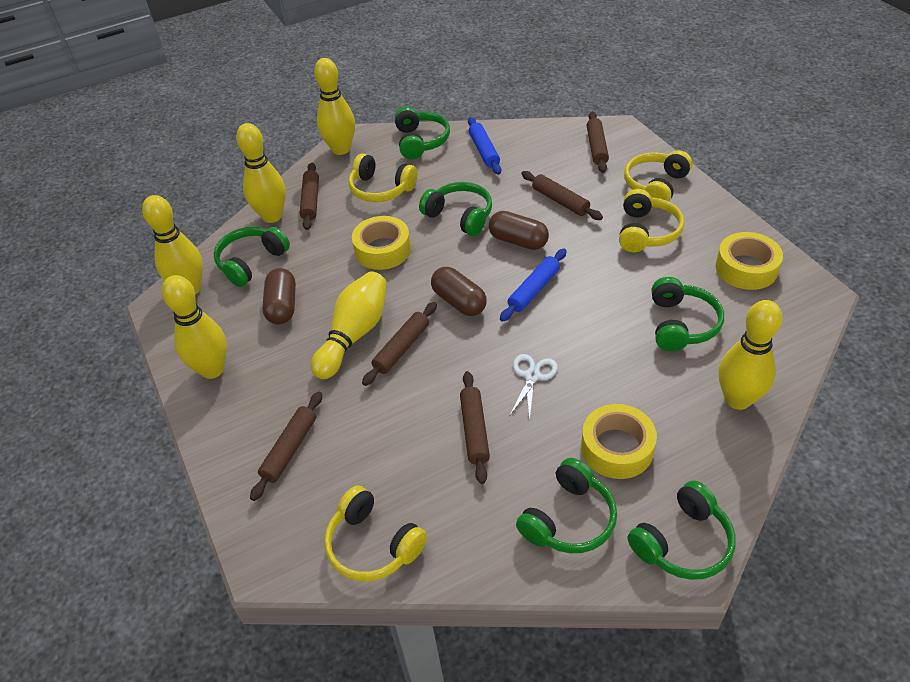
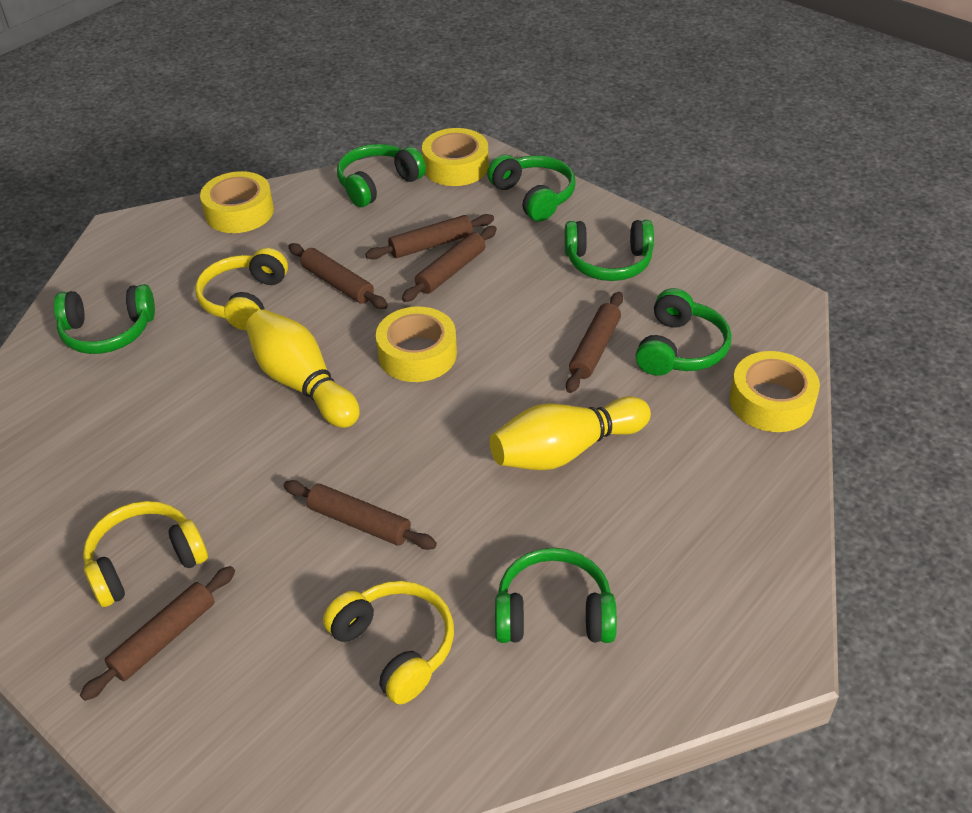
blue rolling pin: 2 -> 0
brown capsule: 3 -> 0
white scissors: 1 -> 0
yellow bowling pin: 6 -> 2
yellow headphones: 4 -> 3
yellow tape: 3 -> 4

